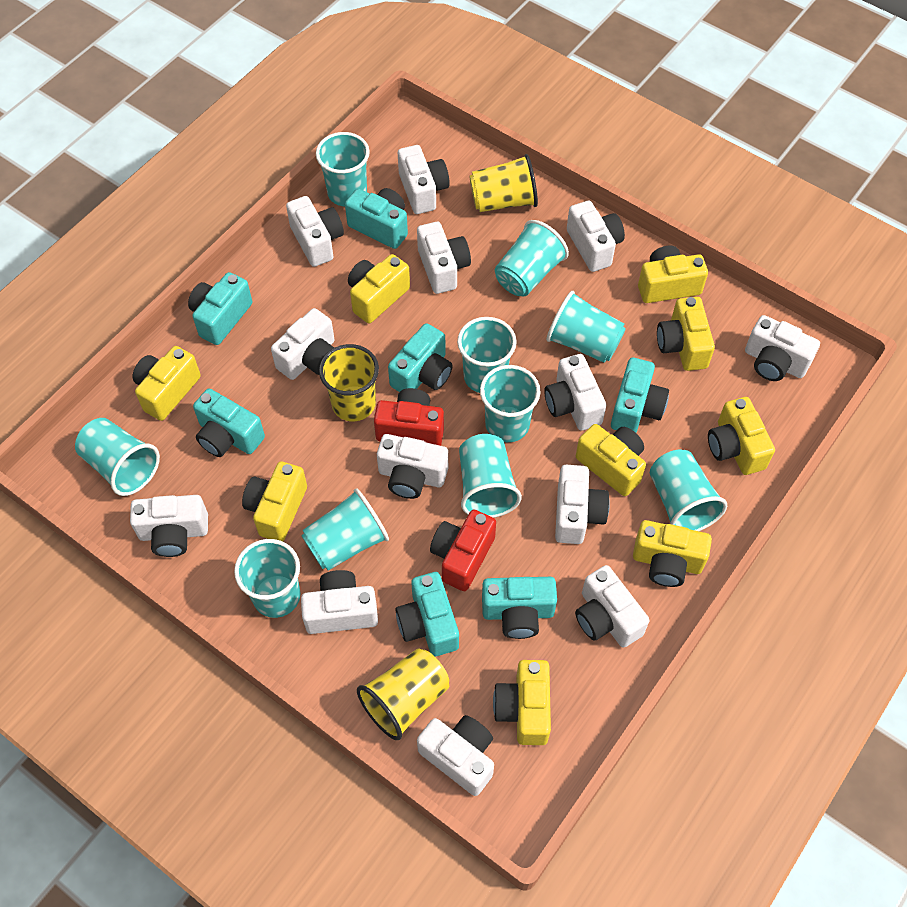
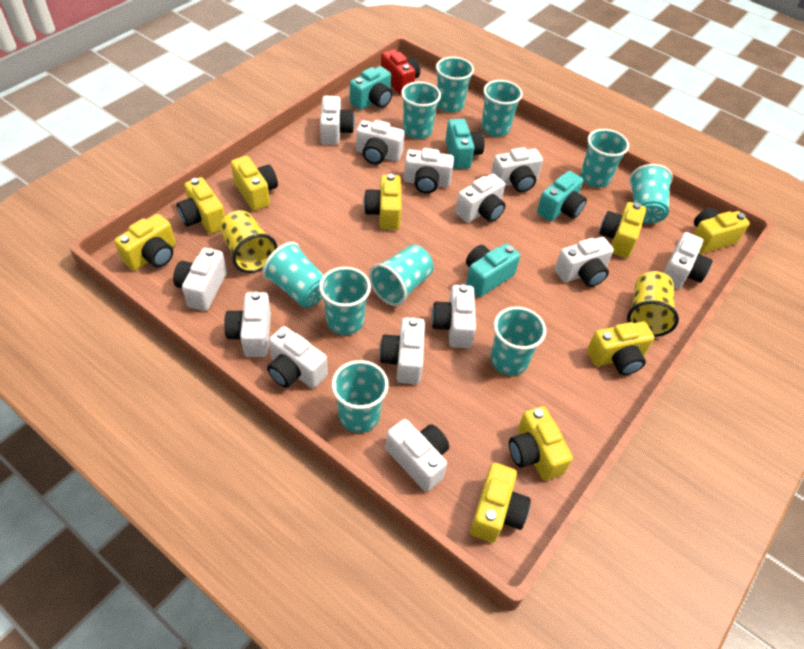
red camera: 2 -> 1
turquoise camera: 7 -> 4
yellow cup: 3 -> 2

